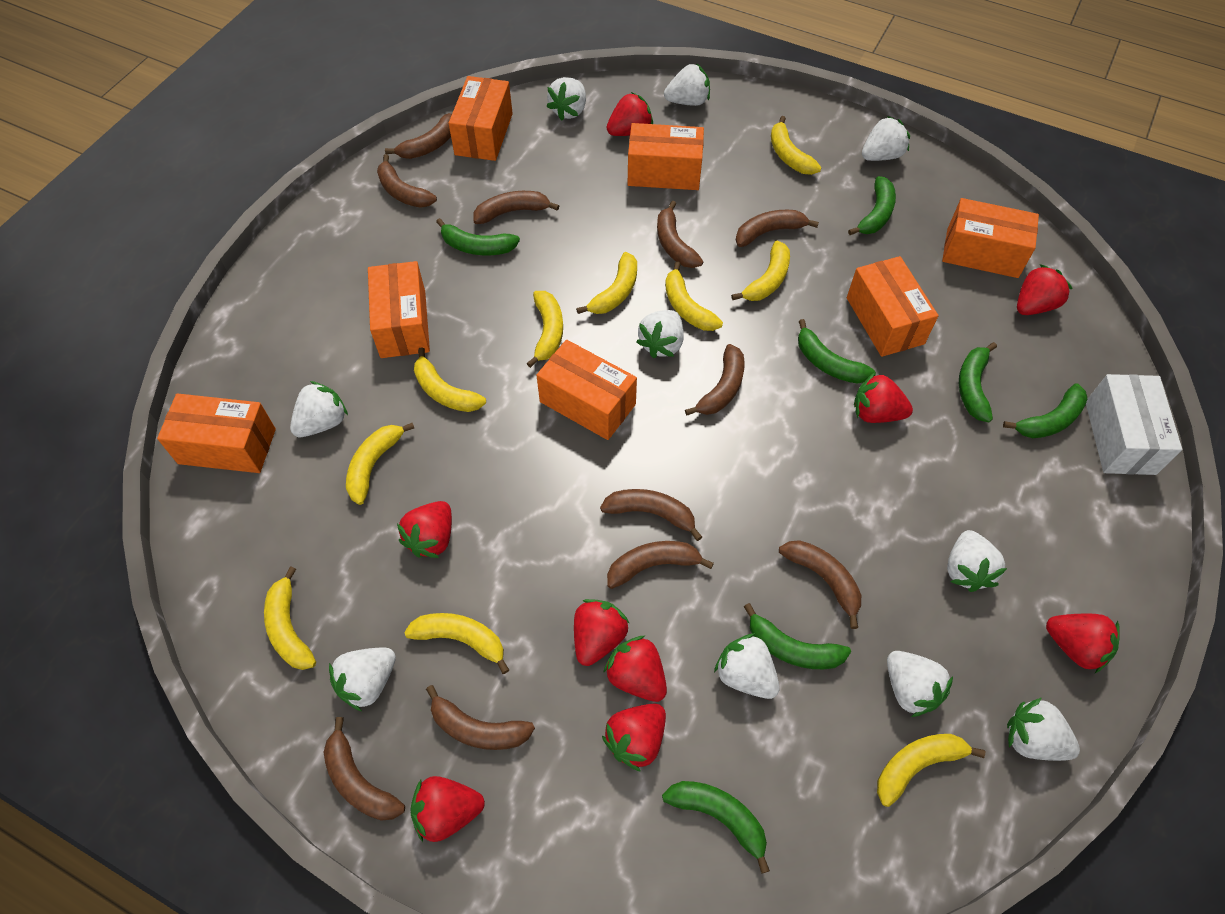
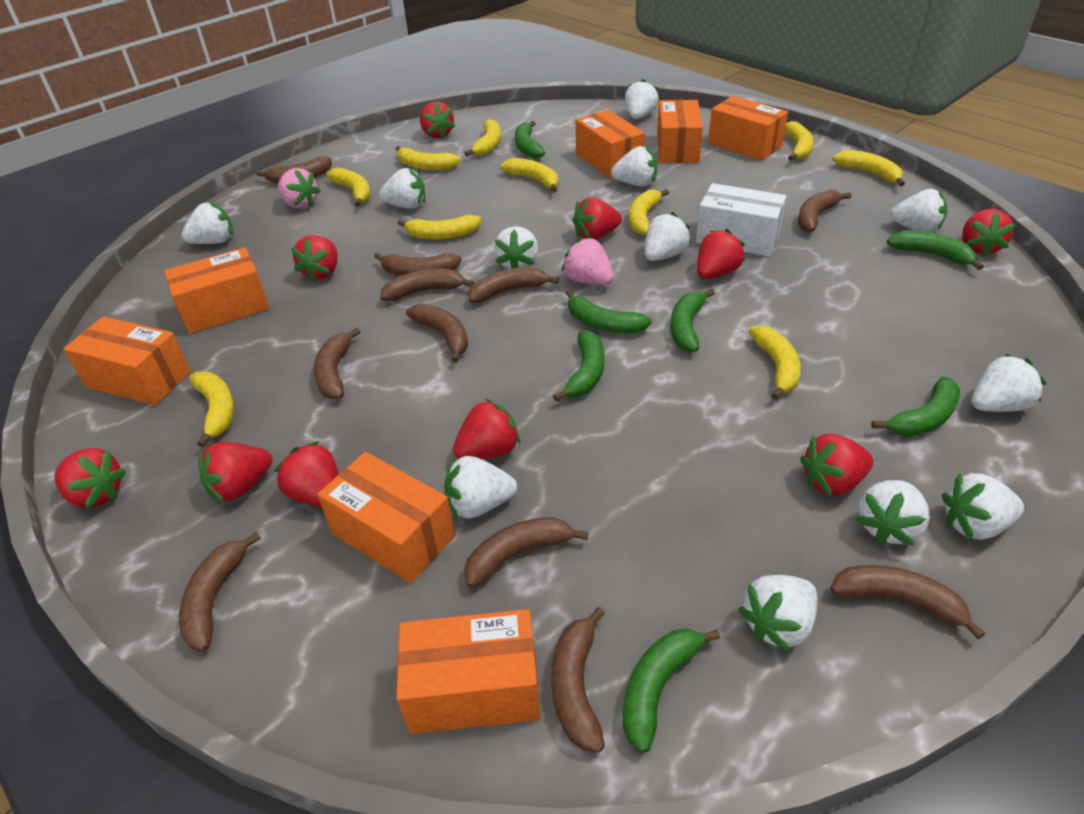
pink strawberry: 0 -> 2
red strawberry: 9 -> 10
white strawberry: 10 -> 12

